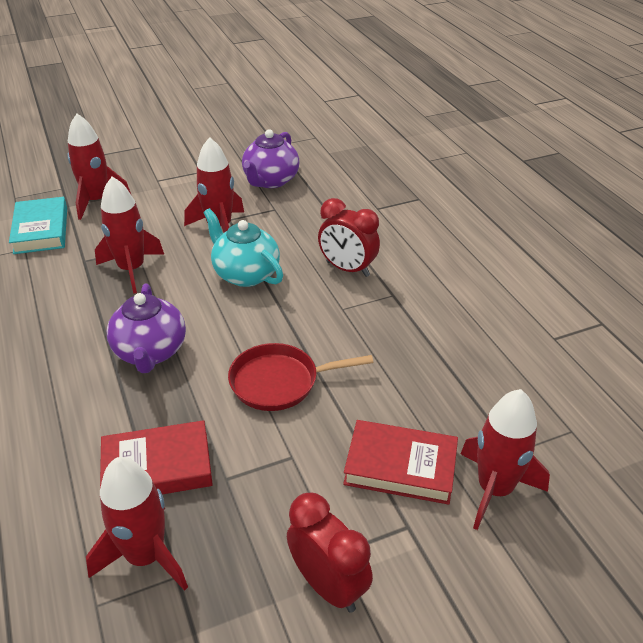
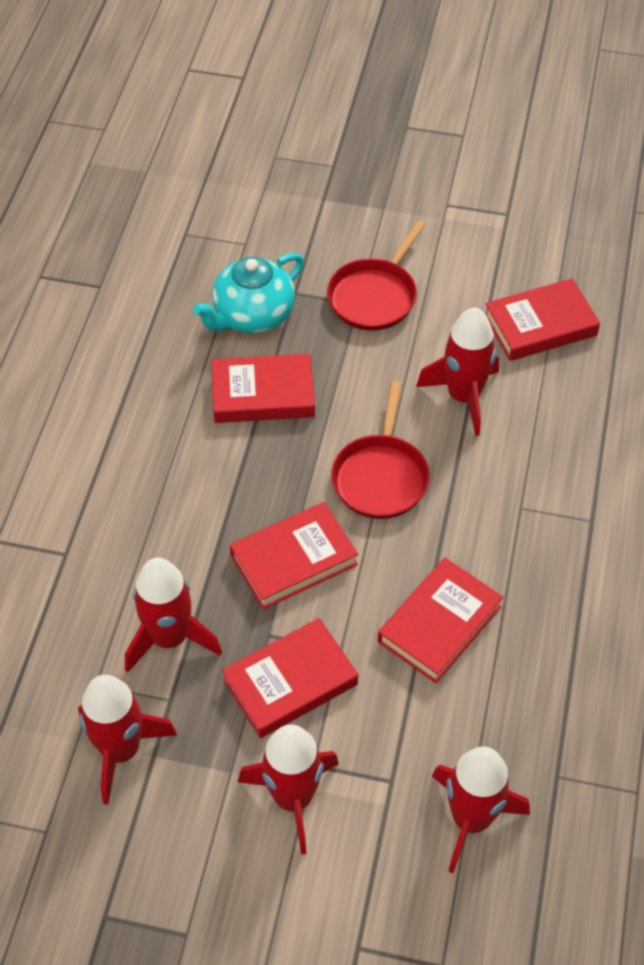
purple teapot: 2 -> 0
red book: 2 -> 5
red clock: 2 -> 0
red pan: 1 -> 2
turquoise book: 1 -> 0

